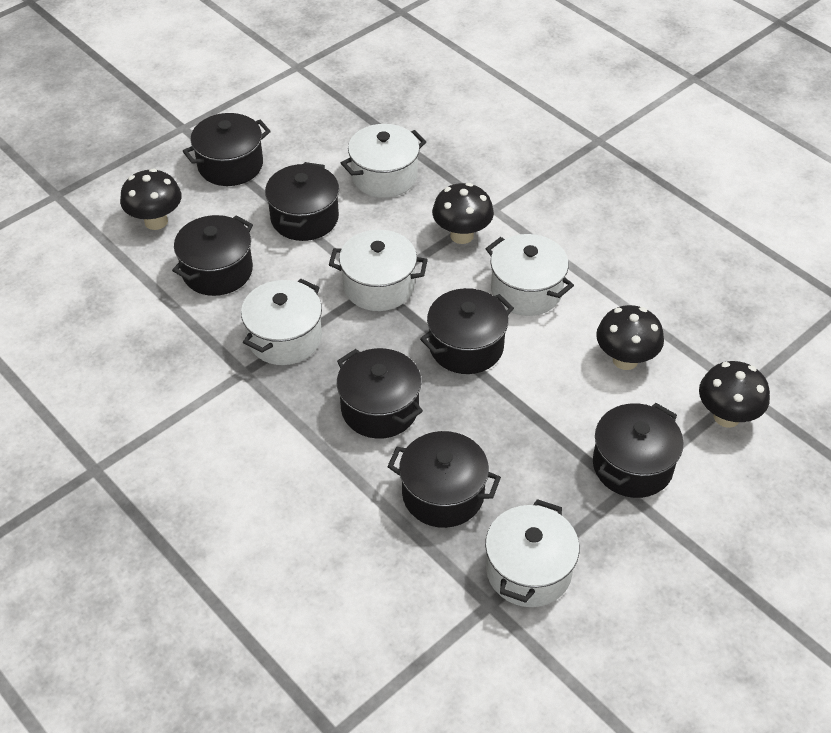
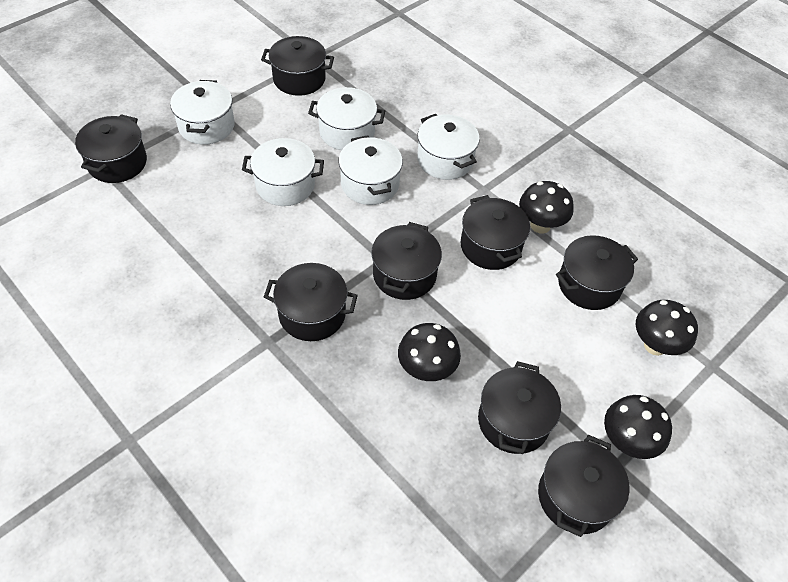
black pot: 7 -> 8

